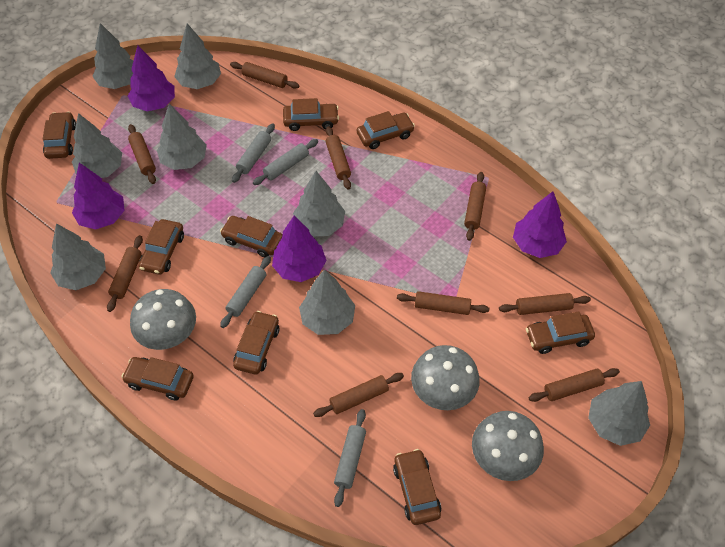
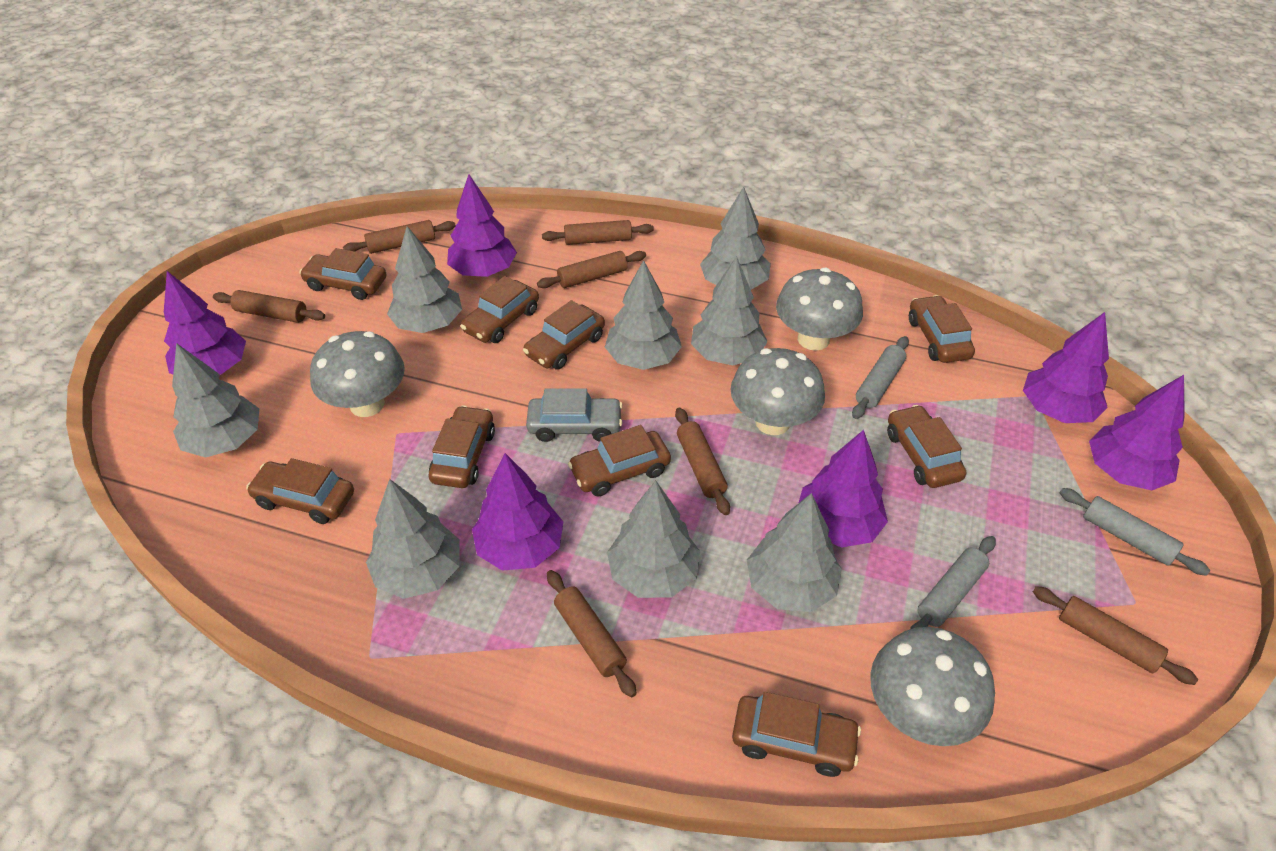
brown rolling pin: 9 -> 7
grey car: 0 -> 1
grey mushroom: 3 -> 4
grey rolling pin: 4 -> 3
purple tree: 4 -> 6

